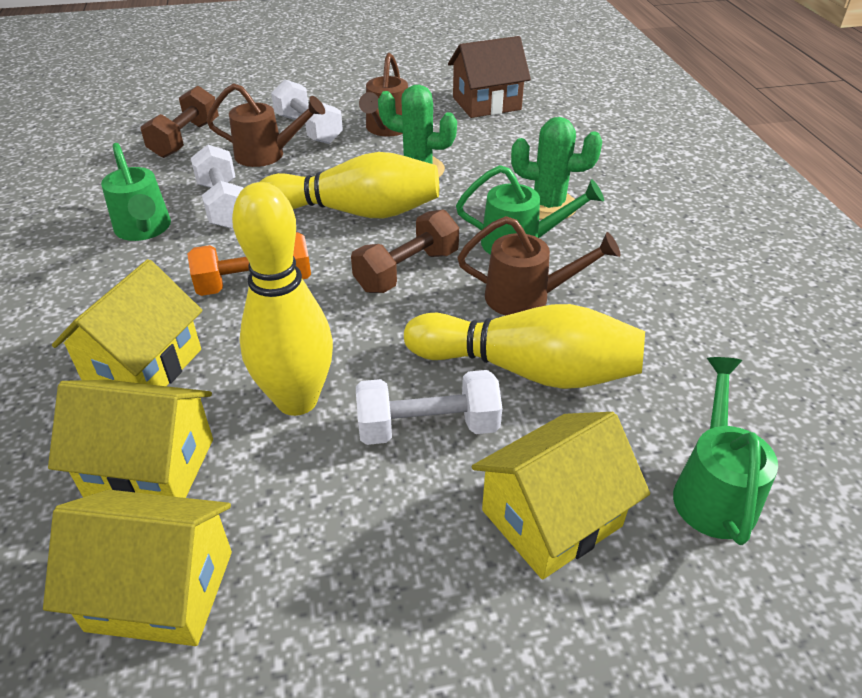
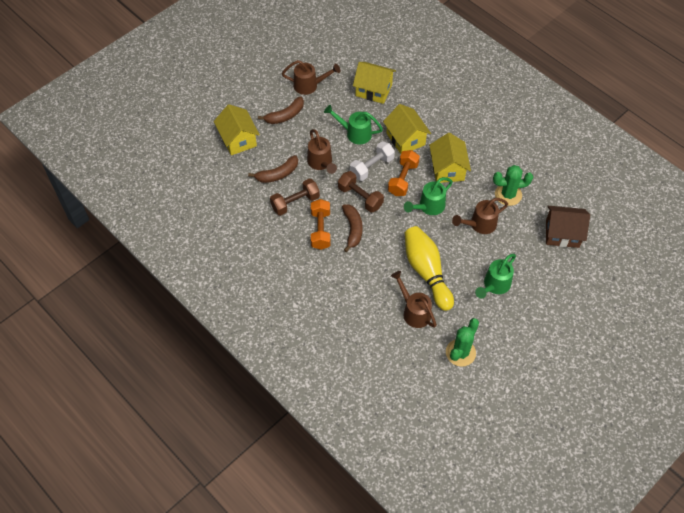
brown banana: 0 -> 3
brown watering can: 3 -> 4
orange dumbbell: 1 -> 2
white dumbbell: 3 -> 1
yellow bowling pin: 3 -> 1

